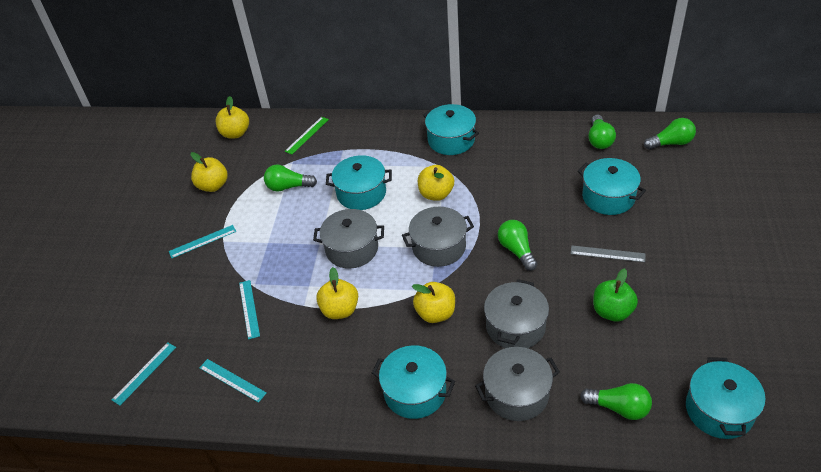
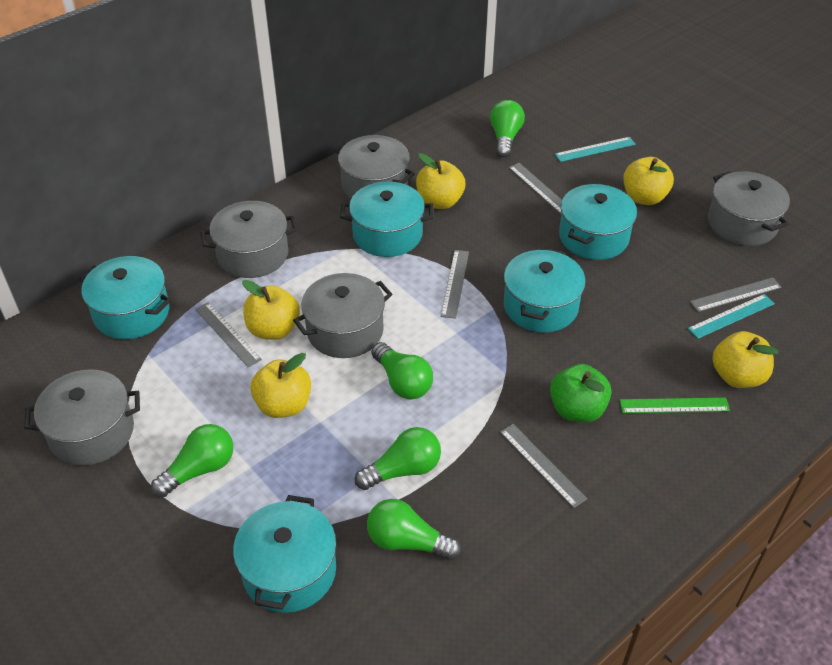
grey pot: 4 -> 5
grey ruler: 1 -> 5
turquoise ruler: 4 -> 2

